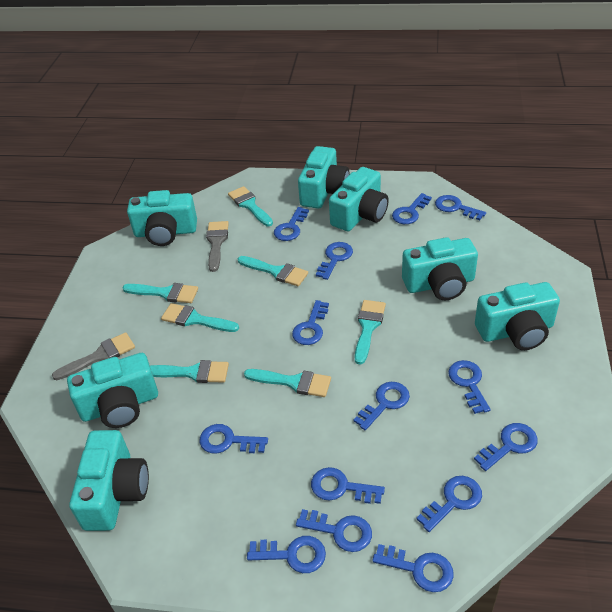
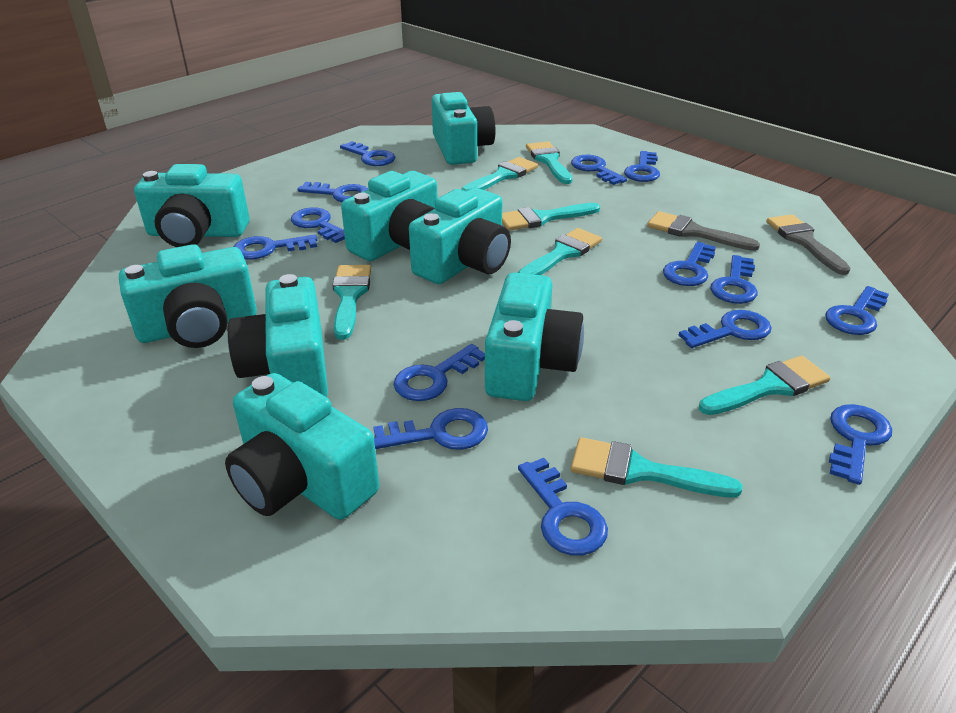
turquoise camera: 7 -> 8

